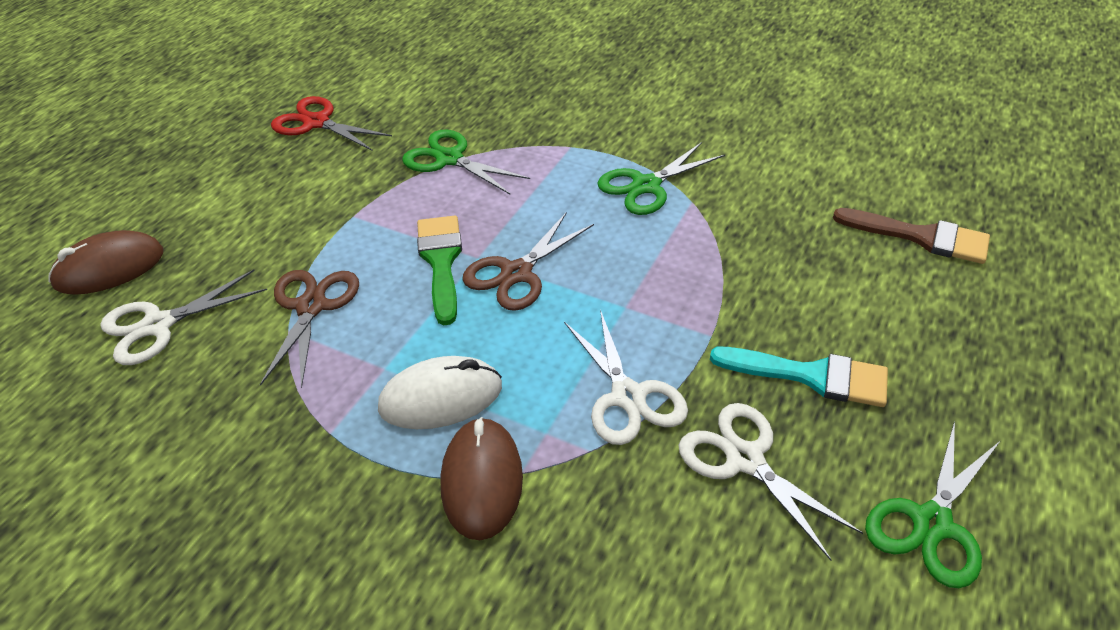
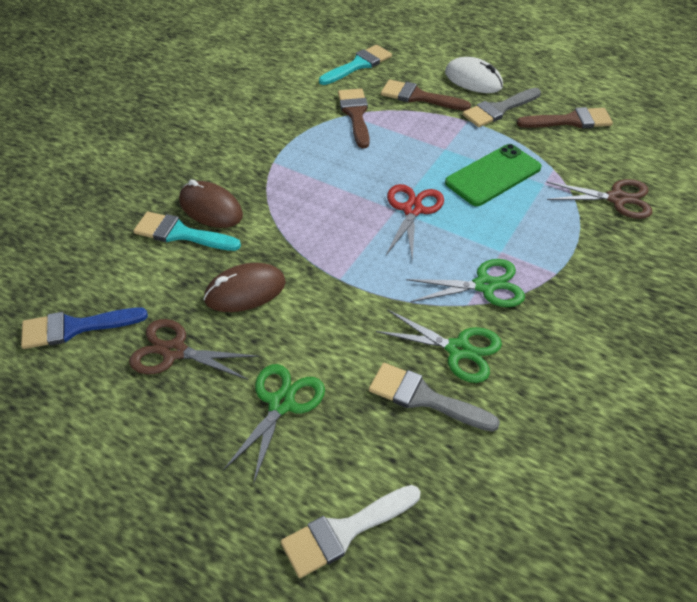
blue brush: 0 -> 1
brown brush: 1 -> 3
green brush: 1 -> 0
green phone: 0 -> 1
grey brush: 0 -> 2
turquoise brush: 1 -> 2
white brush: 0 -> 1
white scissors: 3 -> 0

